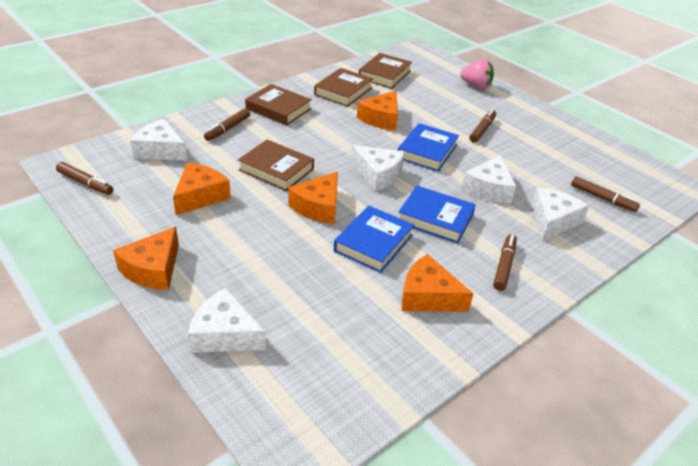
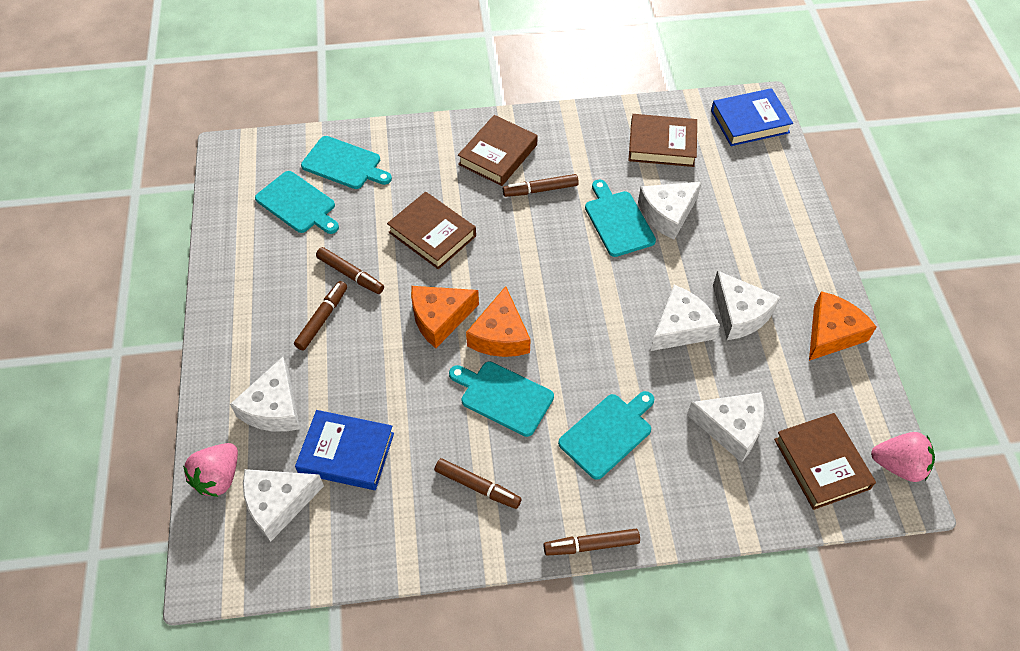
blue book: 3 -> 2
orange cheese: 5 -> 3
pink strawberry: 1 -> 2
turquoise cutting board: 0 -> 5
white cheese: 5 -> 6

